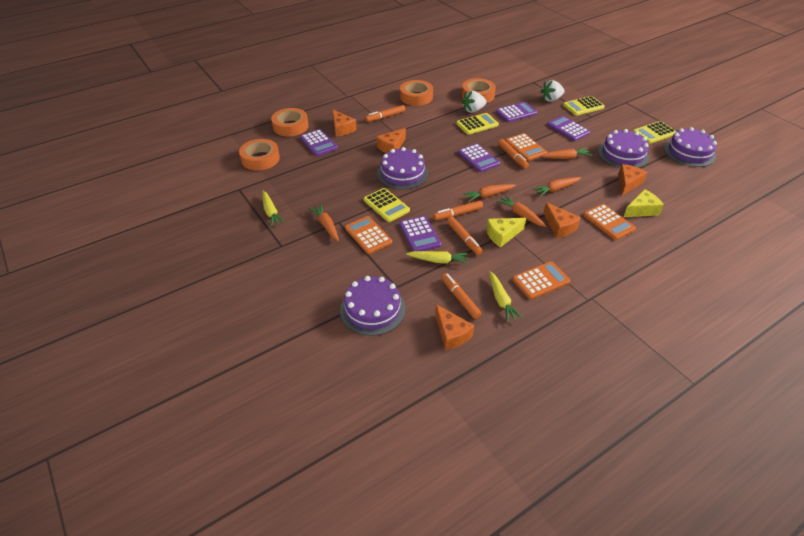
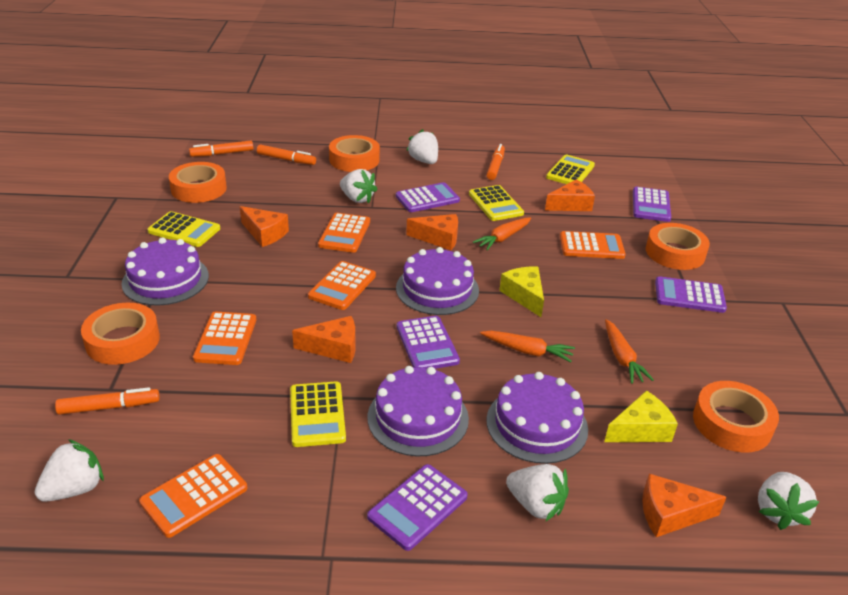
orange calculator: 4 -> 5
orange carrot: 5 -> 3
orange marker: 5 -> 4
orange tape: 4 -> 5
white strawberry: 2 -> 5
yellow carrot: 3 -> 0

